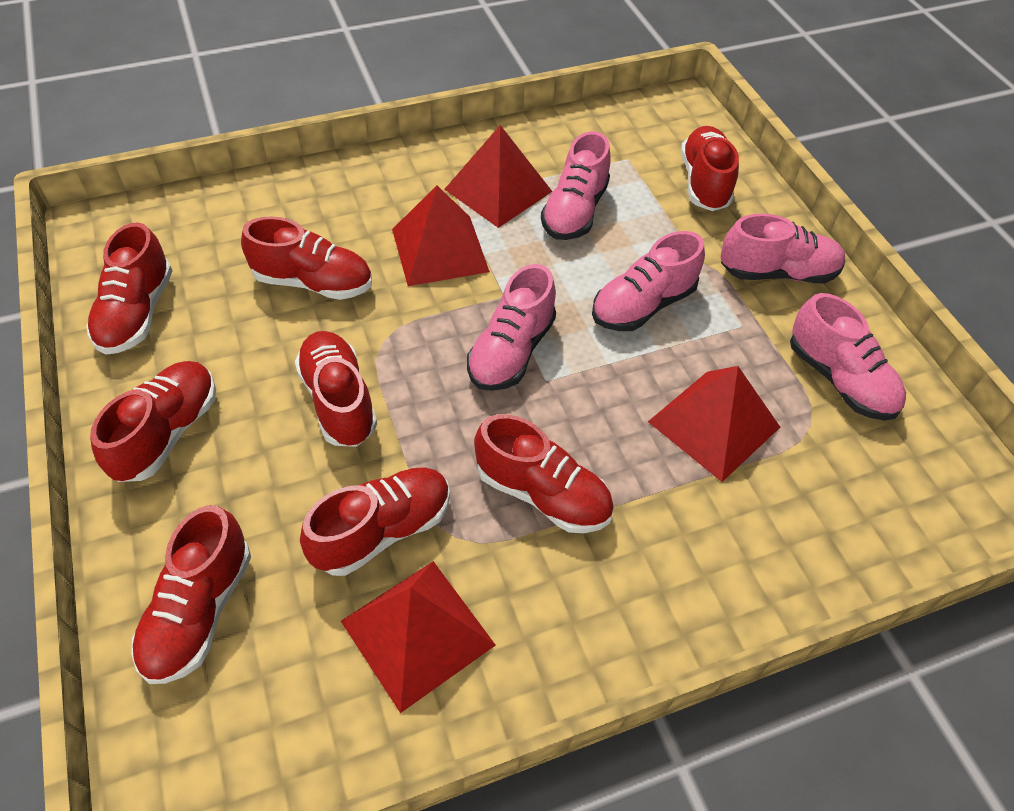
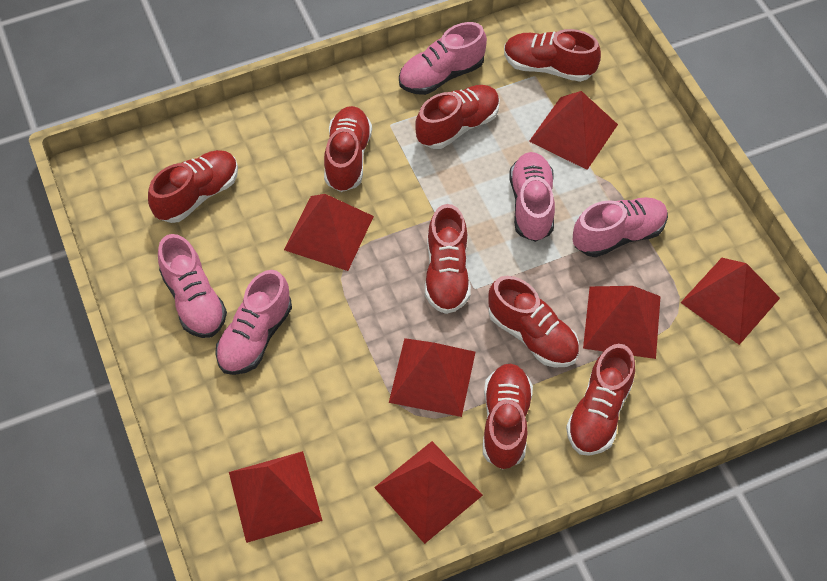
red pyramid: 4 -> 7

